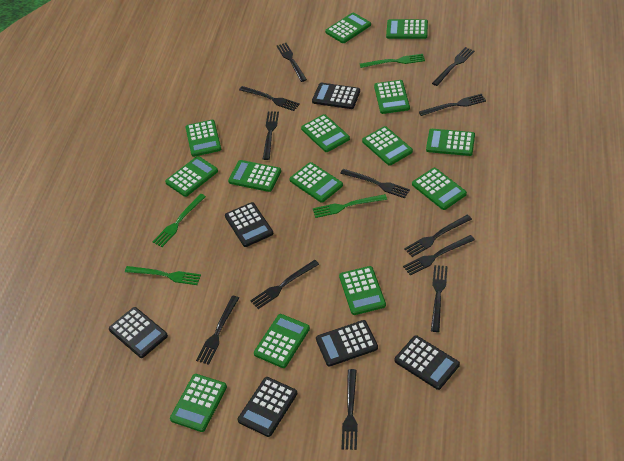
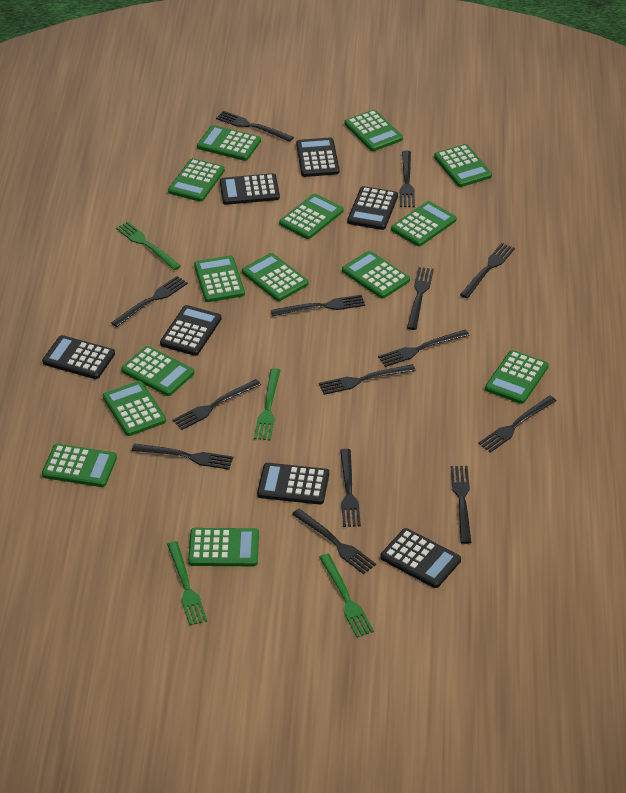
black calculator: 6 -> 7
black fork: 12 -> 14

